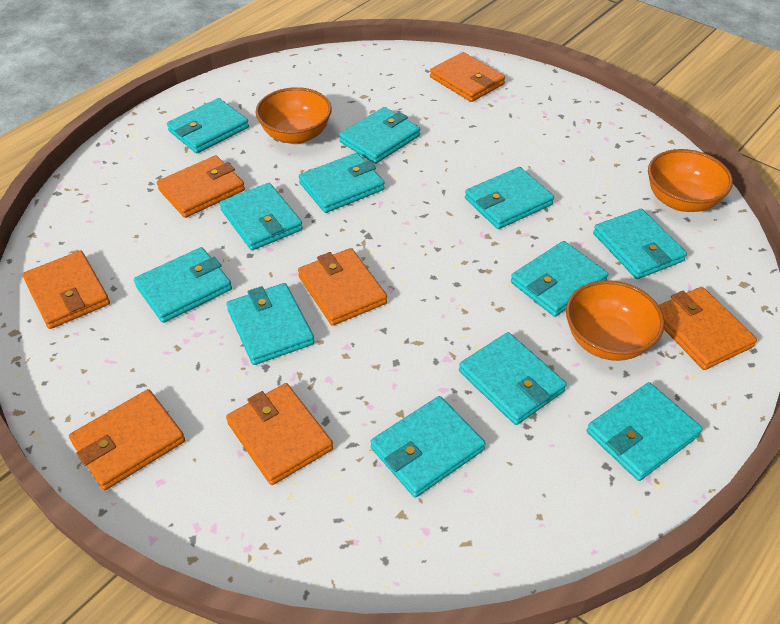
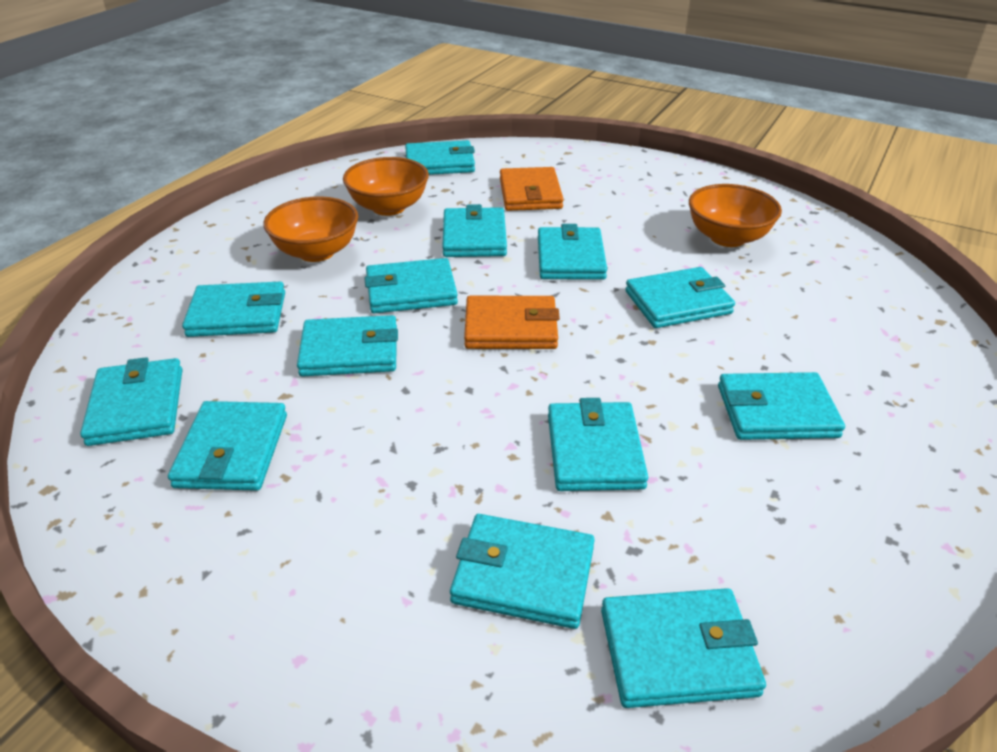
orange wallet: 7 -> 2
turquoise wallet: 12 -> 13

